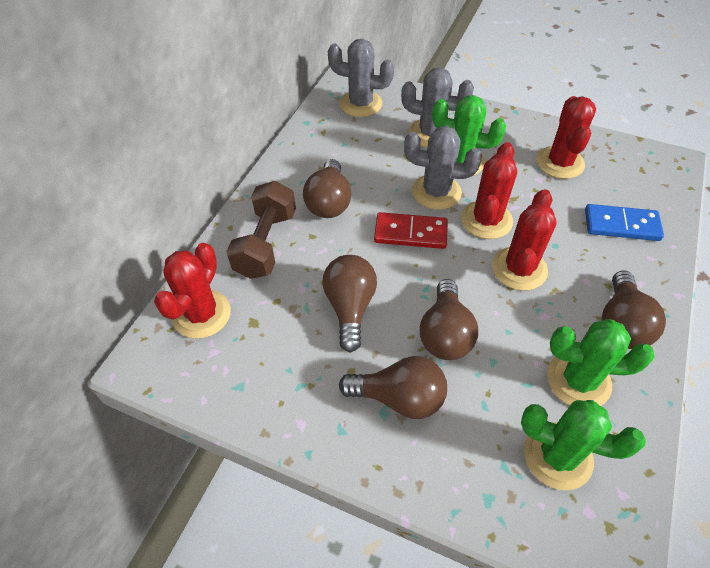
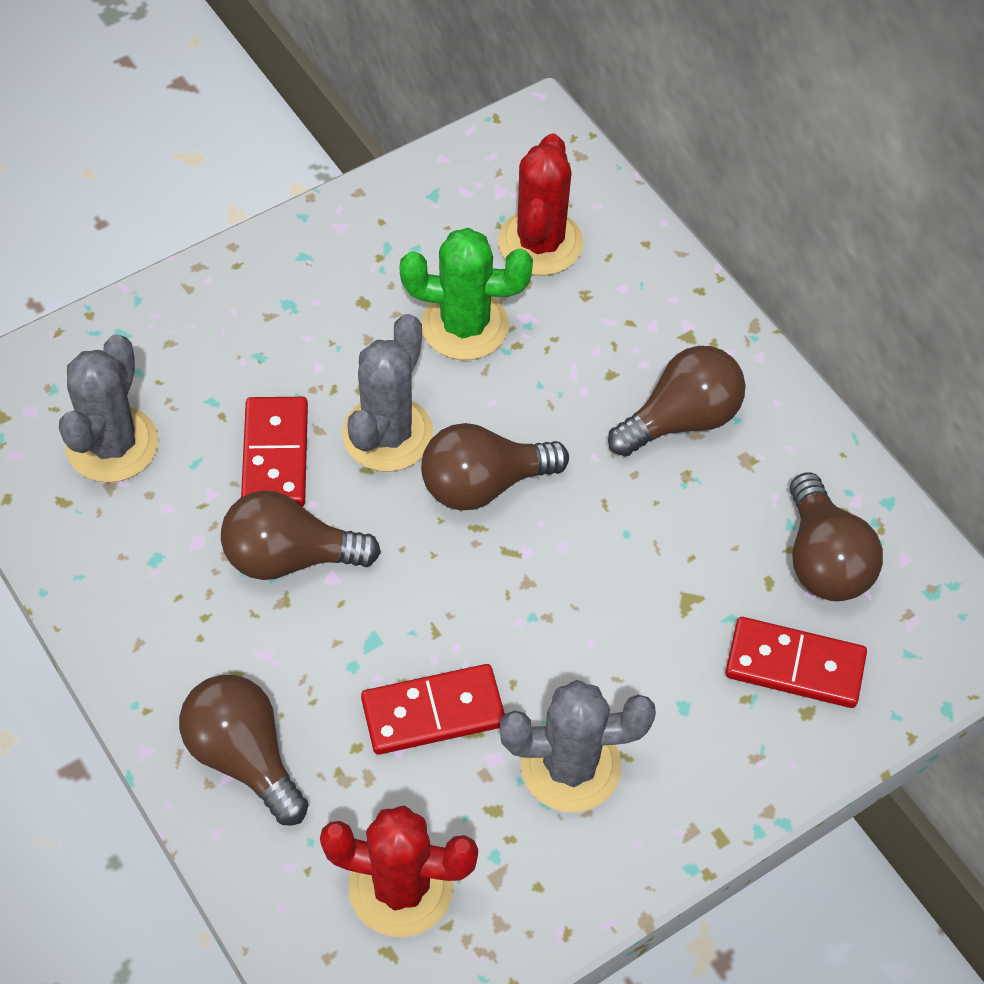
blue domino: 1 -> 0
brown dumbbell: 1 -> 0
green cactus: 3 -> 1
red cactus: 4 -> 2
red domino: 1 -> 3

